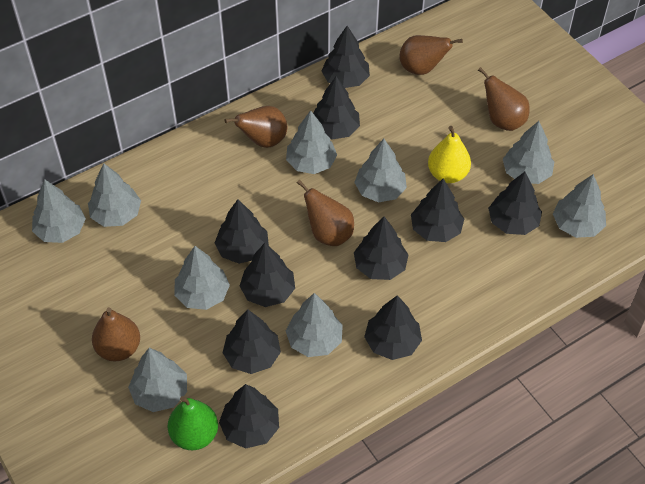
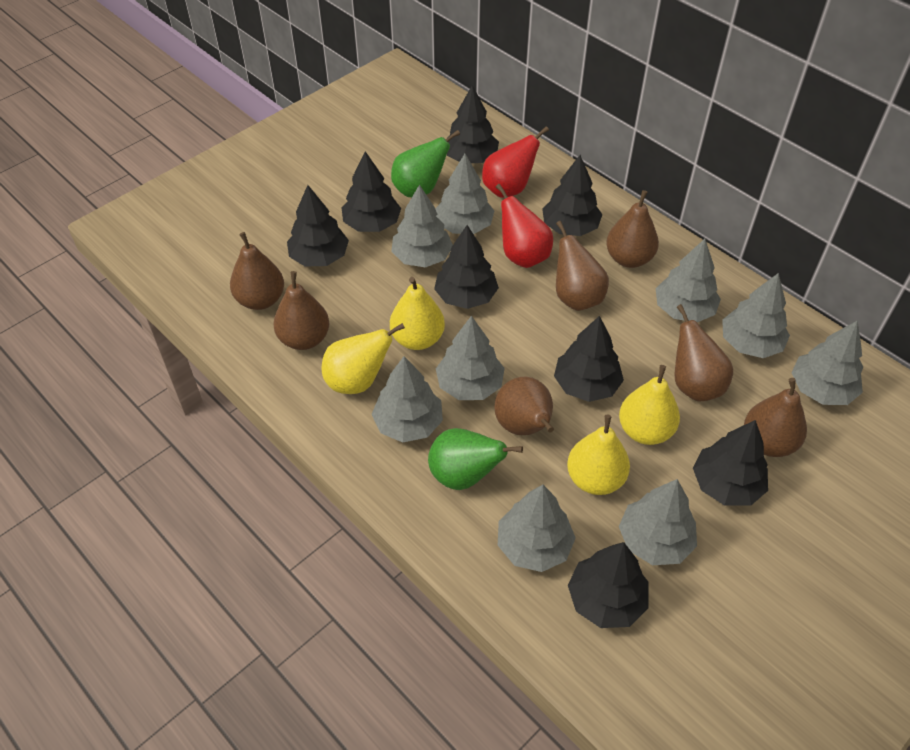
black tree: 10 -> 8
brown pear: 5 -> 7
green pear: 1 -> 2
red pear: 0 -> 2
yellow pear: 1 -> 4

